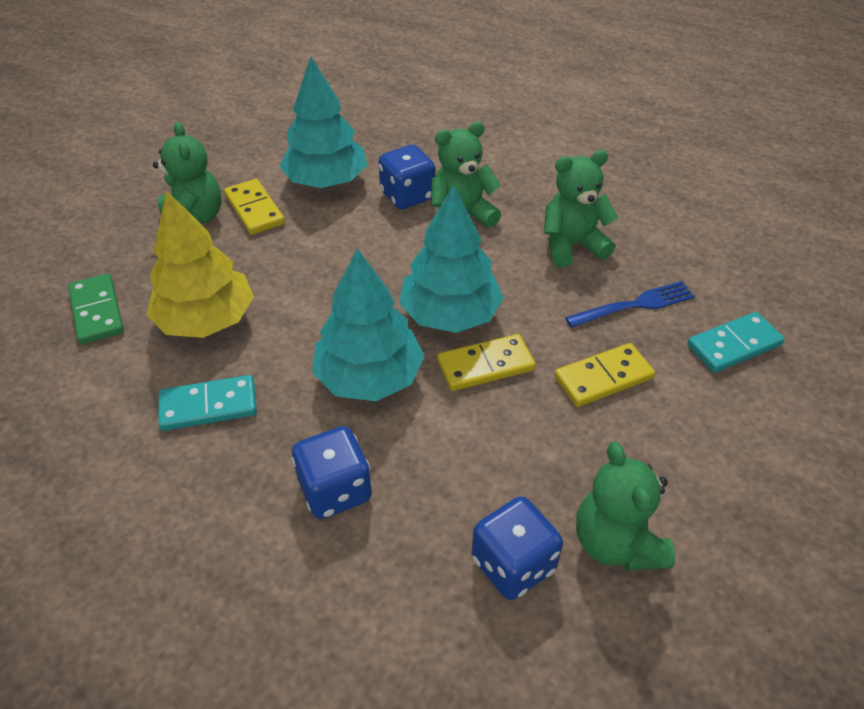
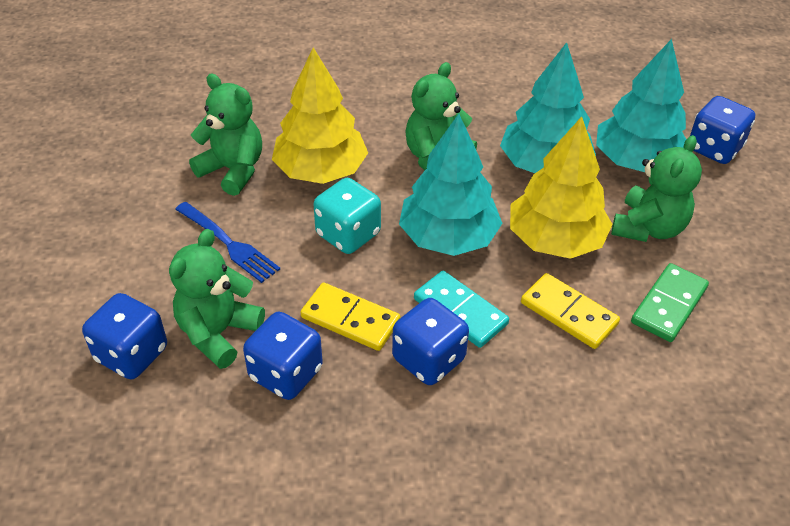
blue dice: 3 -> 4
turquoise dice: 0 -> 1
turquoise domino: 2 -> 1
yellow domino: 3 -> 2
yellow tree: 1 -> 2

